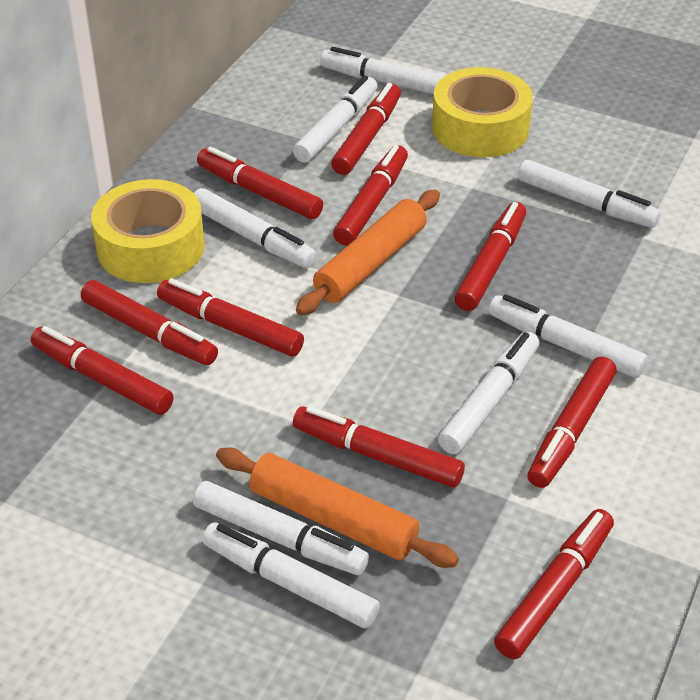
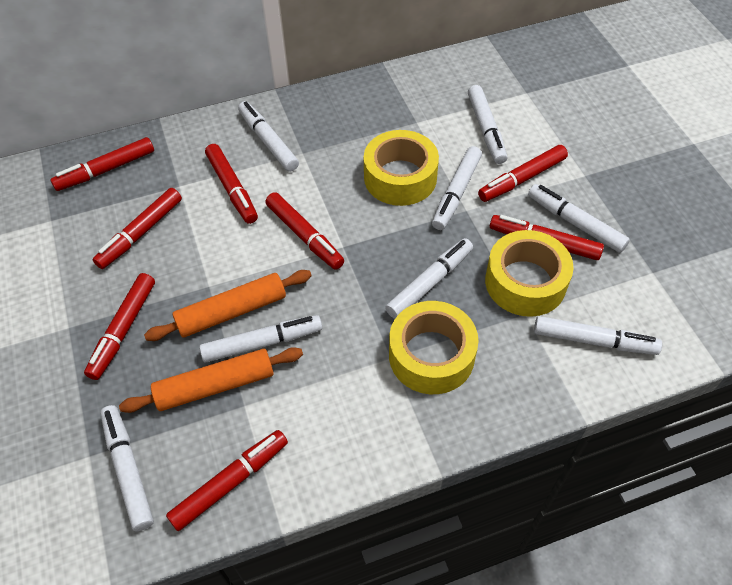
red marker: 10 -> 8
yellow tape: 2 -> 3

